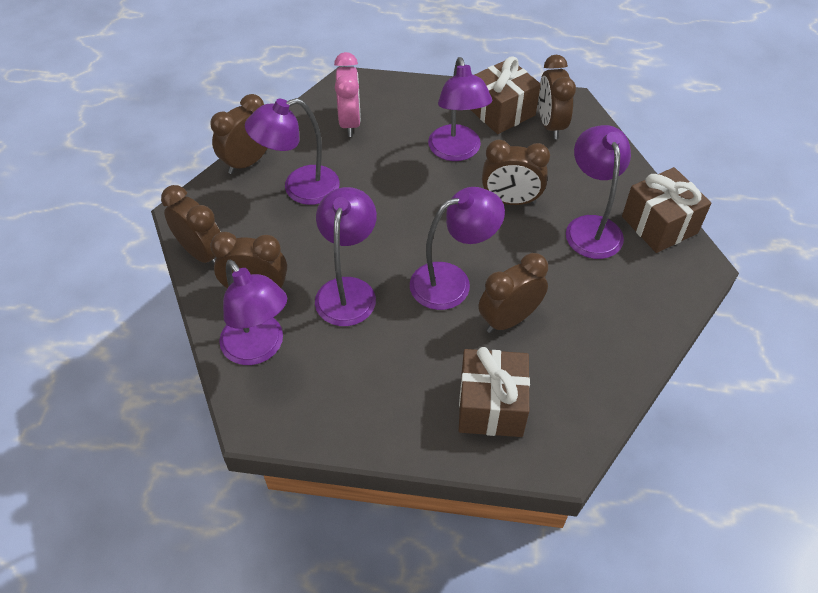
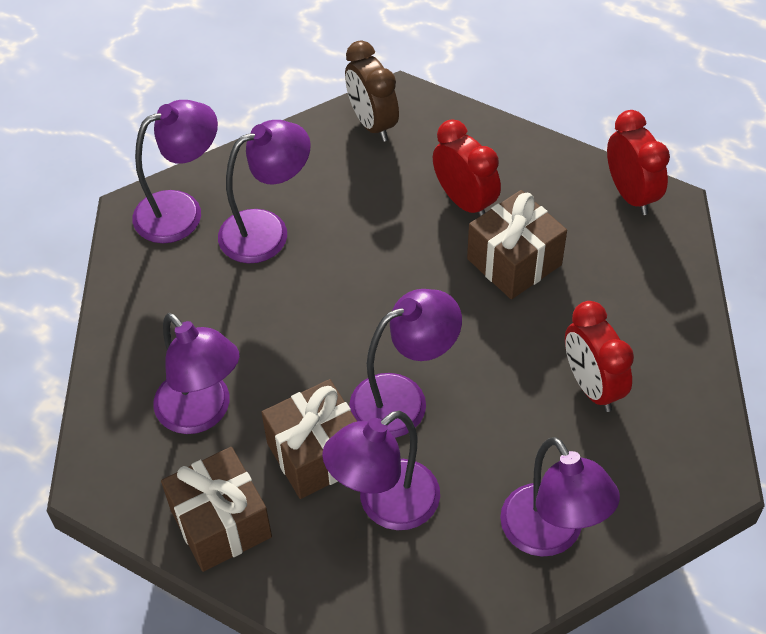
brown clock: 6 -> 1
pink clock: 1 -> 0
red clock: 0 -> 3

